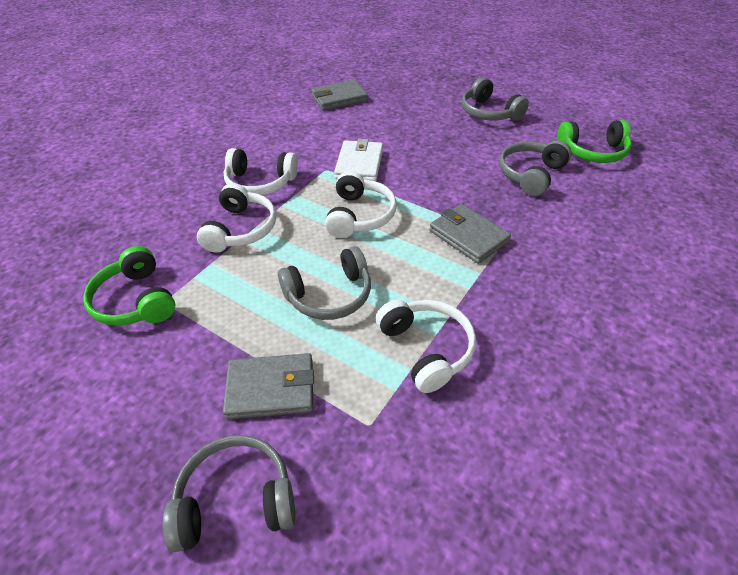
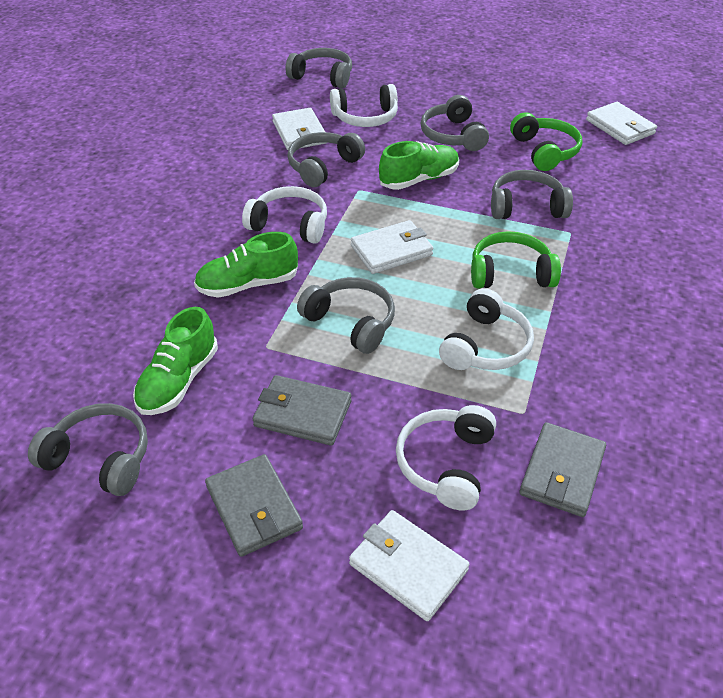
green shoe: 0 -> 3
grey headphones: 4 -> 6
white wallet: 1 -> 4

